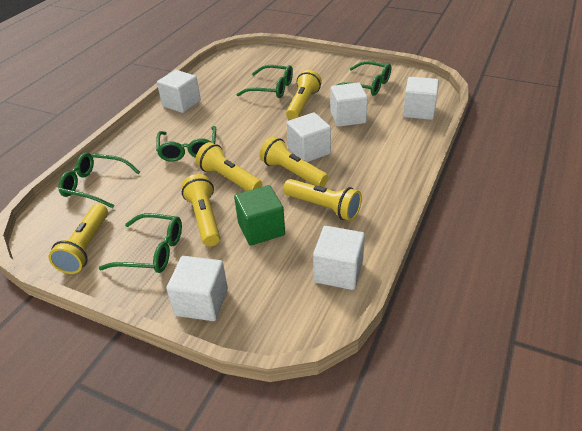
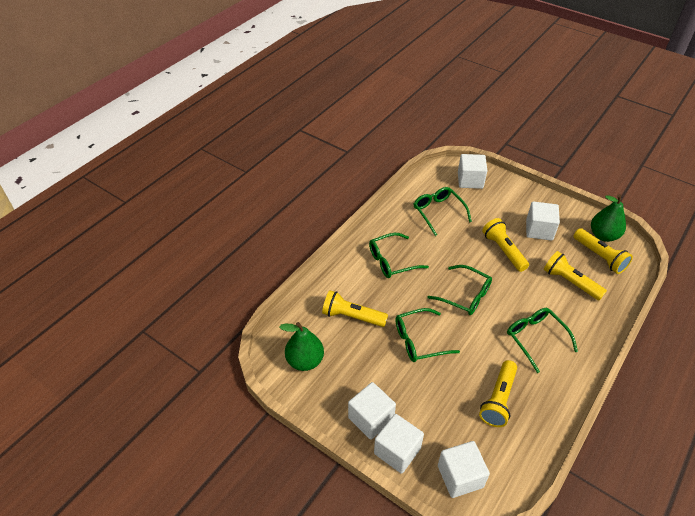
green cube: 1 -> 0
green pear: 0 -> 2
white cube: 6 -> 5
yellow flashlight: 6 -> 5

